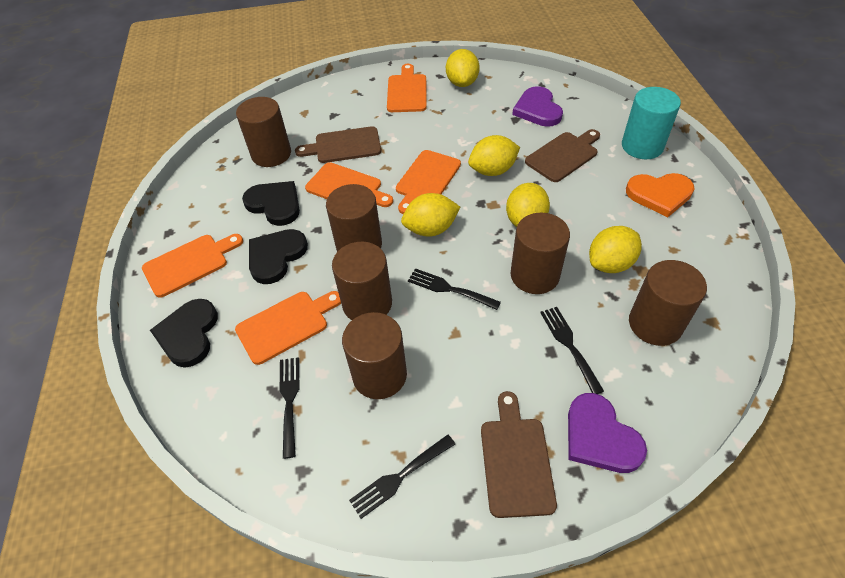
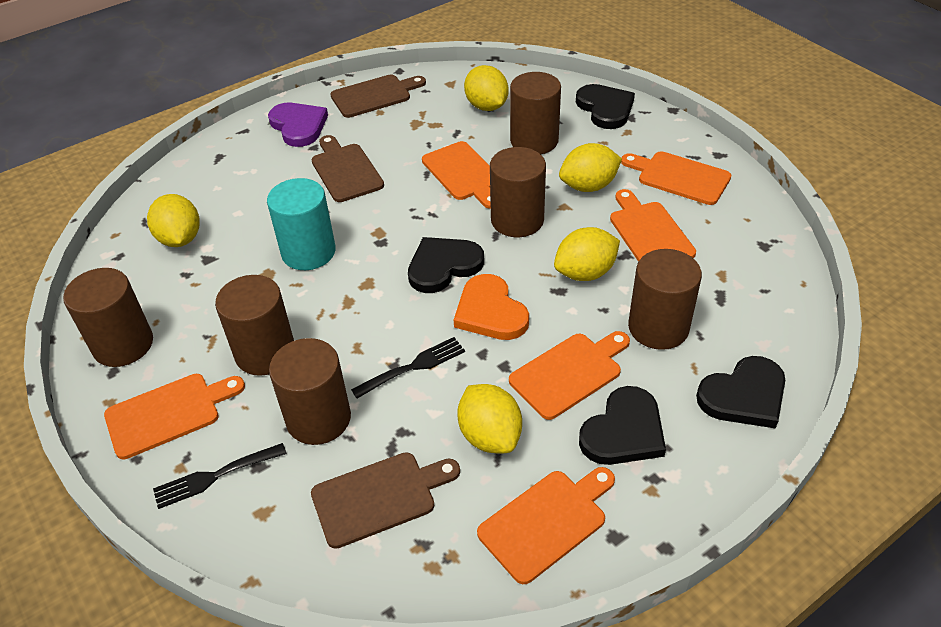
black fork: 4 -> 2
black heart: 3 -> 4
orange cutting board: 5 -> 6
purple heart: 2 -> 1

